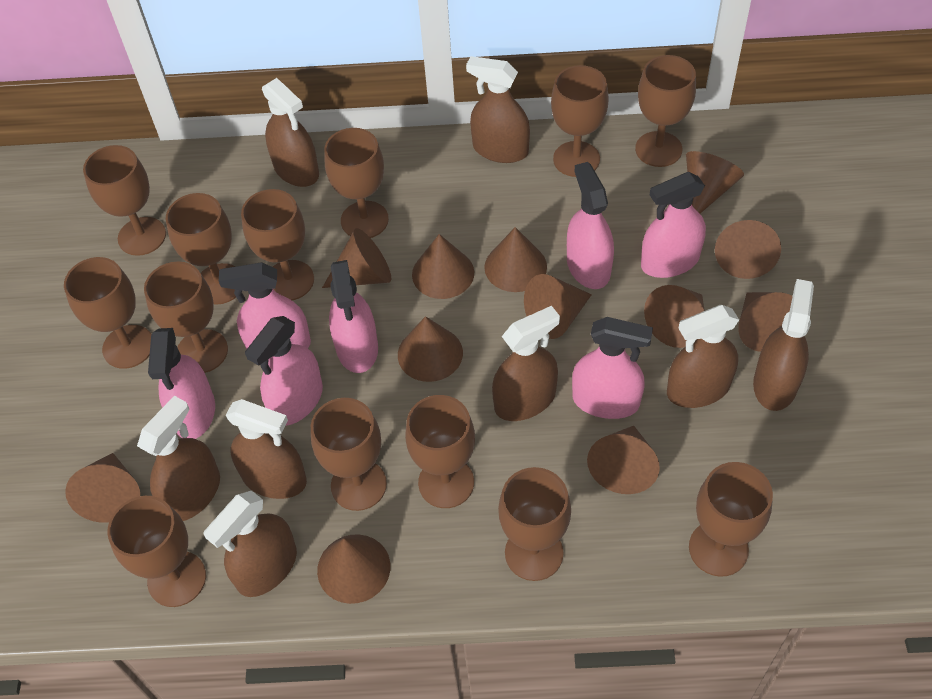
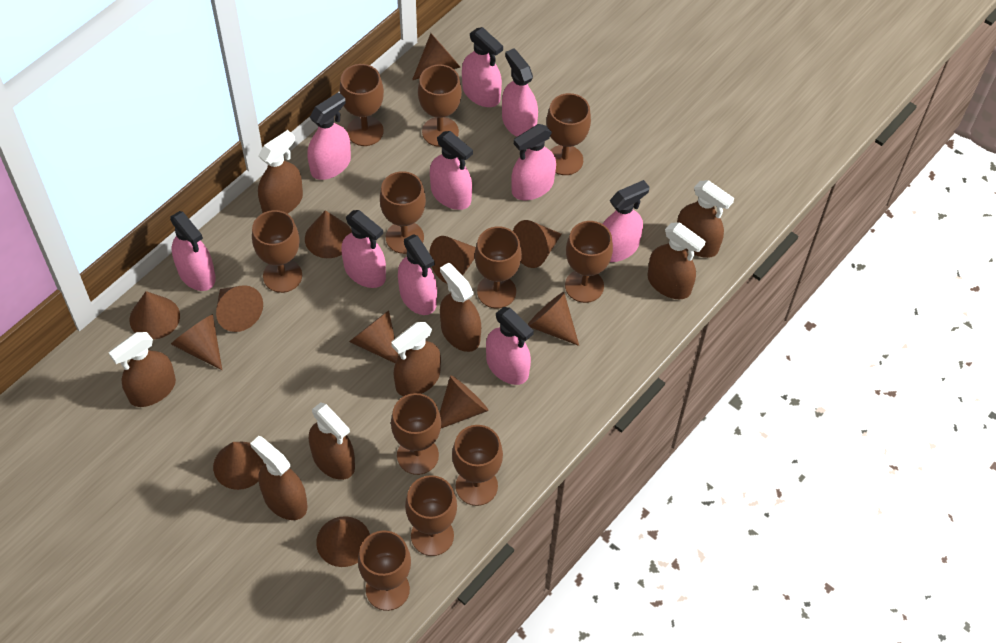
brown goblet: 13 -> 11
pink spray bottle: 7 -> 10

